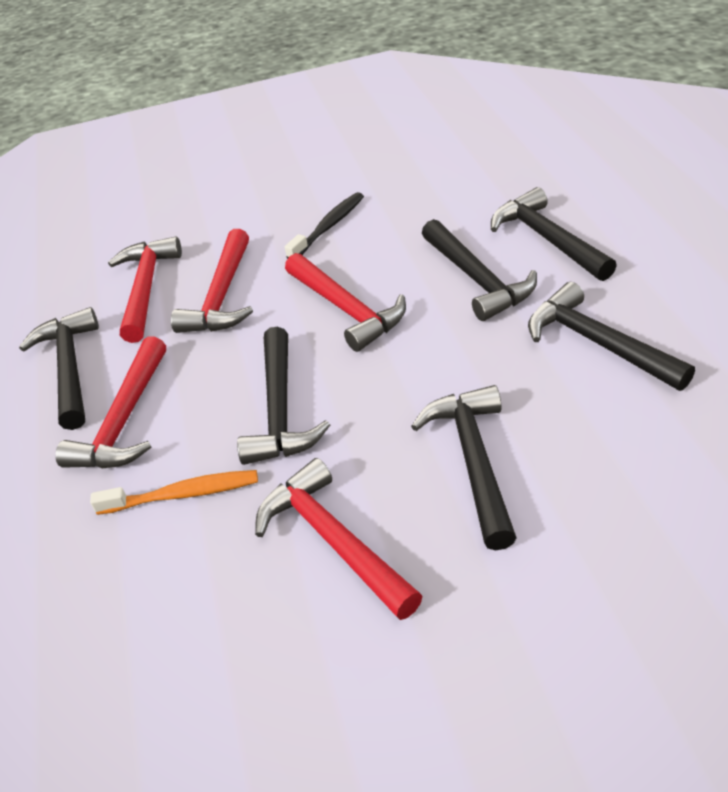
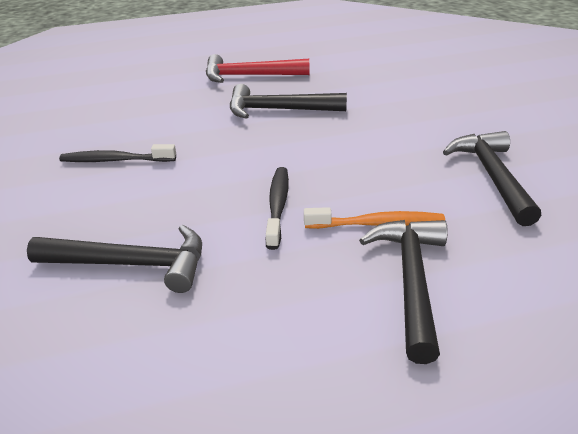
black hammer: 6 -> 4
black toothbrush: 1 -> 2
red hammer: 5 -> 1

